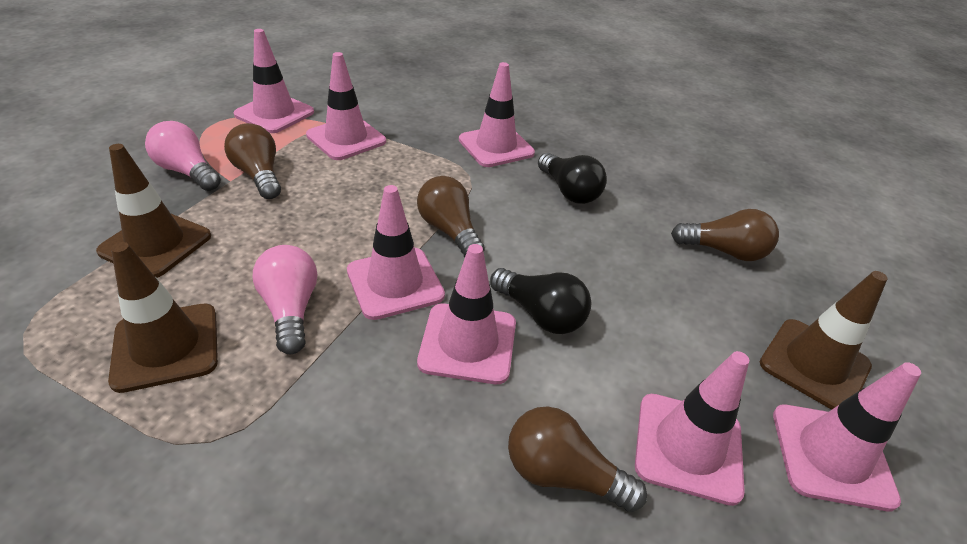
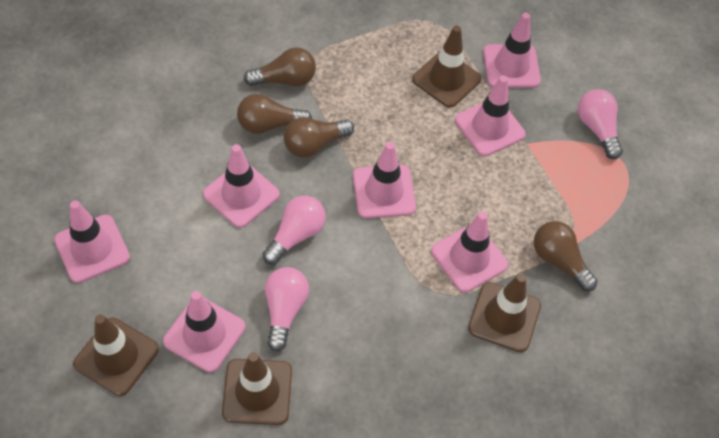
black light bulb: 2 -> 0
brown traffic cone: 3 -> 4
pink light bulb: 2 -> 3

